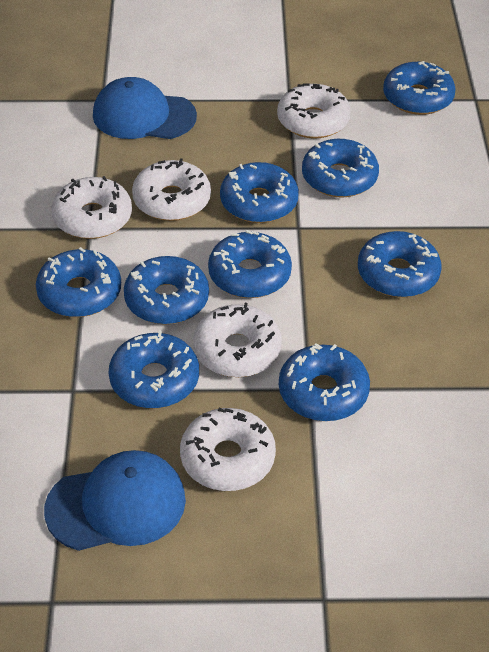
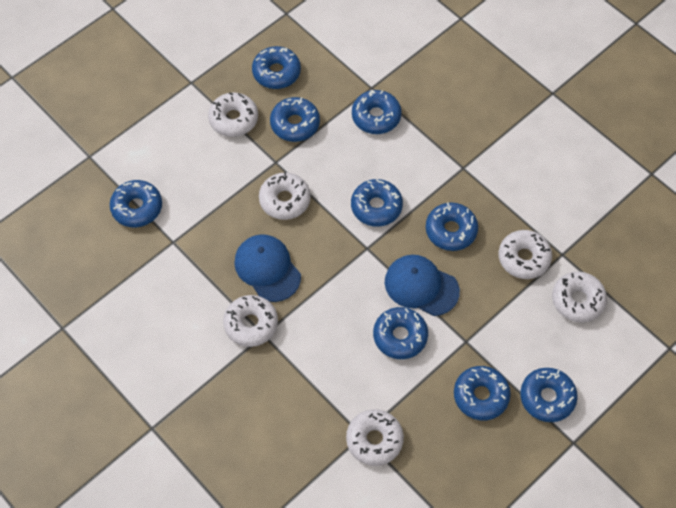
white donut: 5 -> 6

